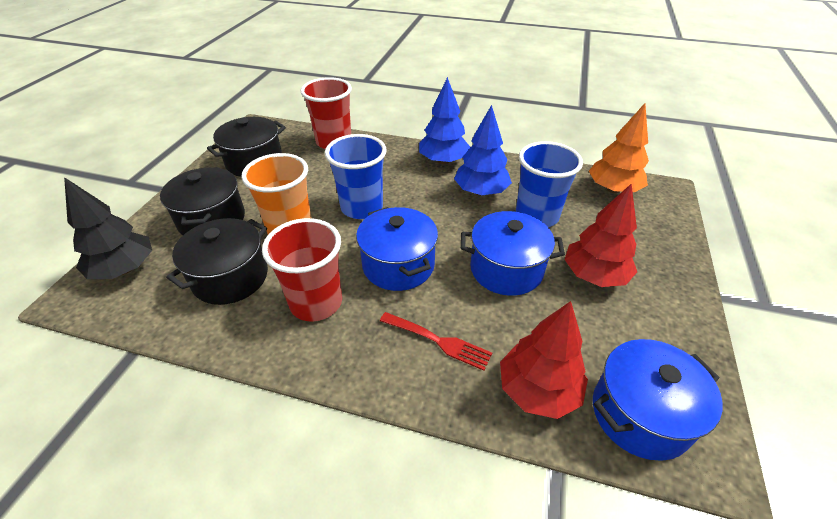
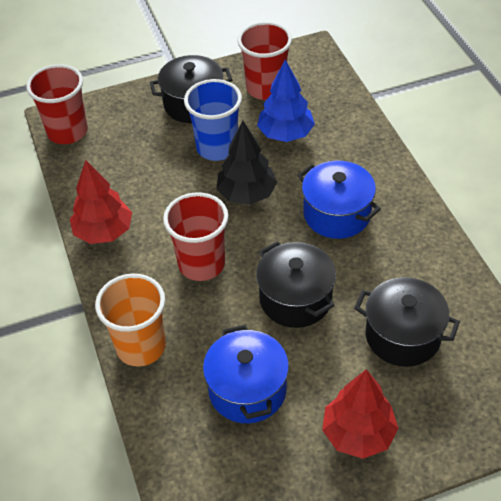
blue cup: 2 -> 1
blue pot: 3 -> 2
blue tree: 2 -> 1
orange tree: 1 -> 0
red cup: 2 -> 3
red fork: 1 -> 0

